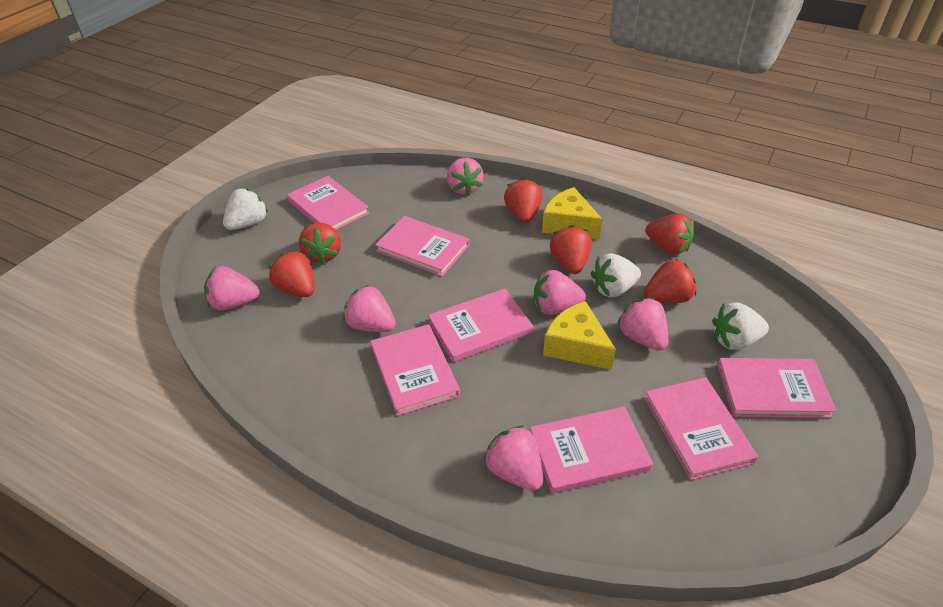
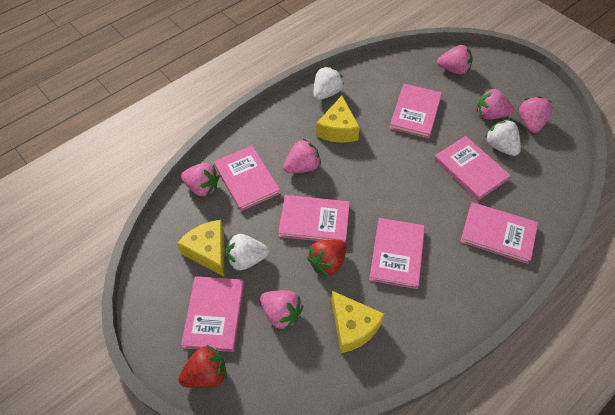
red strawberry: 6 -> 2
yellow cheese: 2 -> 3

